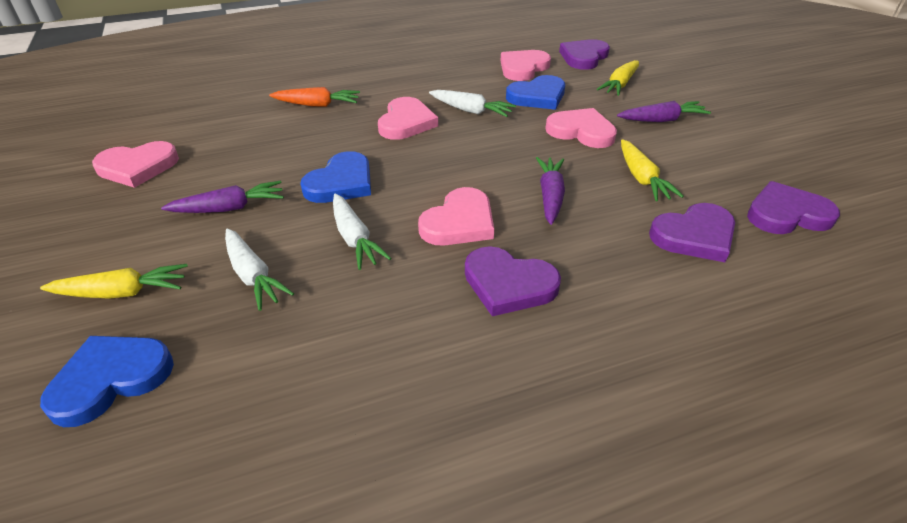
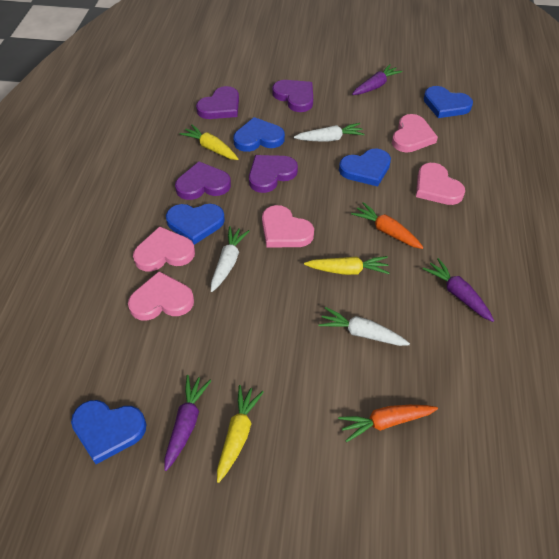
blue heart: 3 -> 5
orange carrot: 1 -> 2

